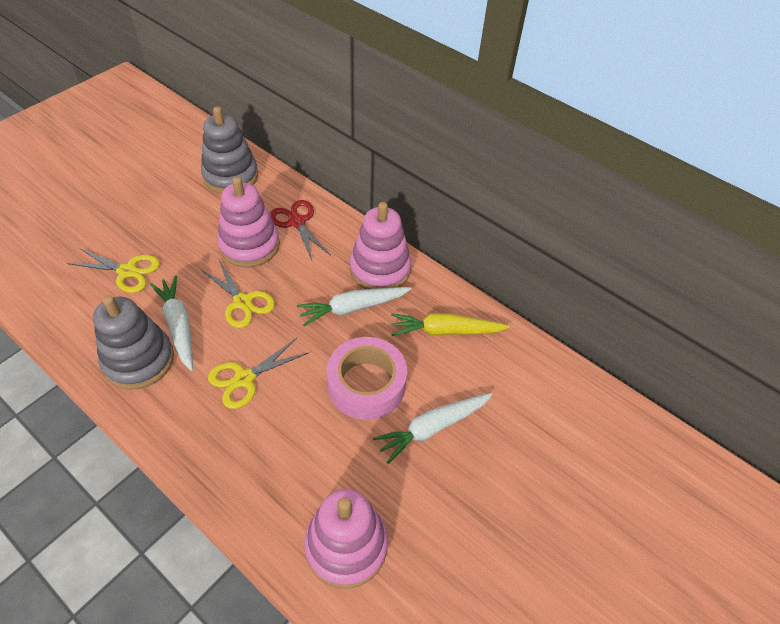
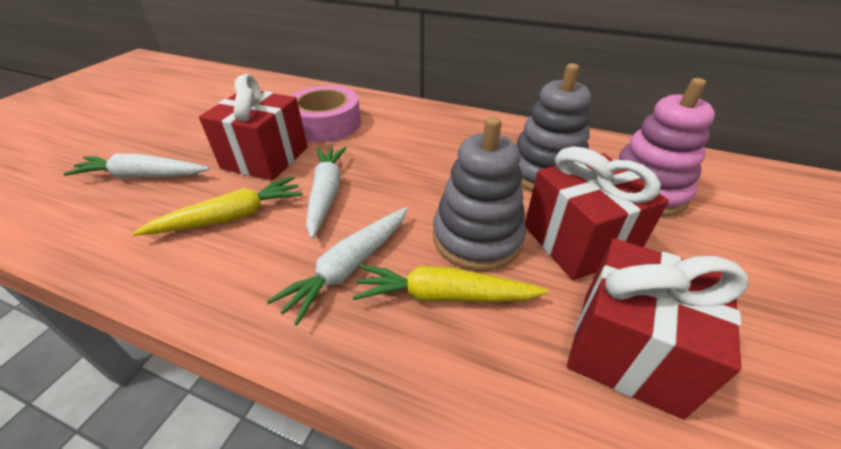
pink stacking toy: 3 -> 1
red gift: 0 -> 3
red scissors: 1 -> 0
yellow carrot: 1 -> 2
yellow scissors: 3 -> 0

